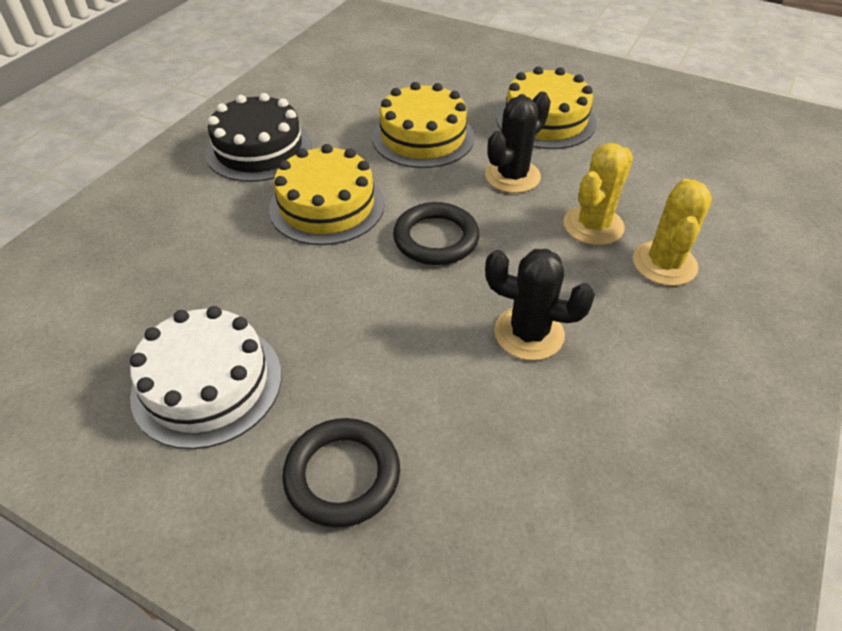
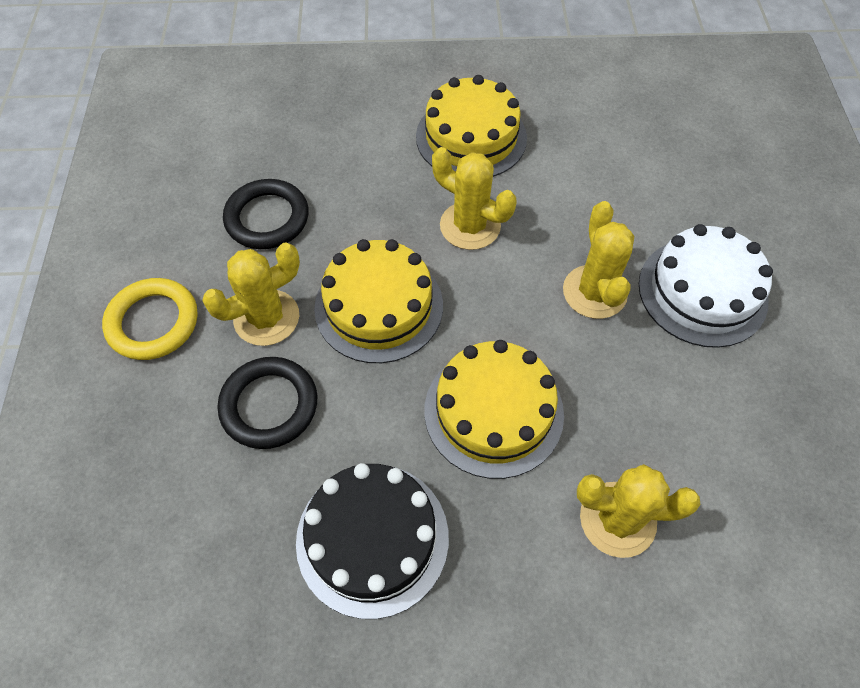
black cactus: 2 -> 0
yellow cactus: 2 -> 4
yellow ring: 0 -> 1

